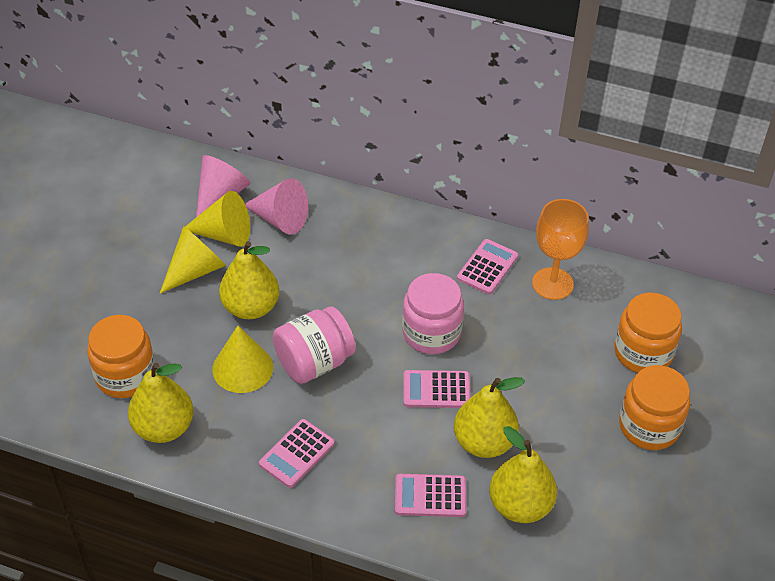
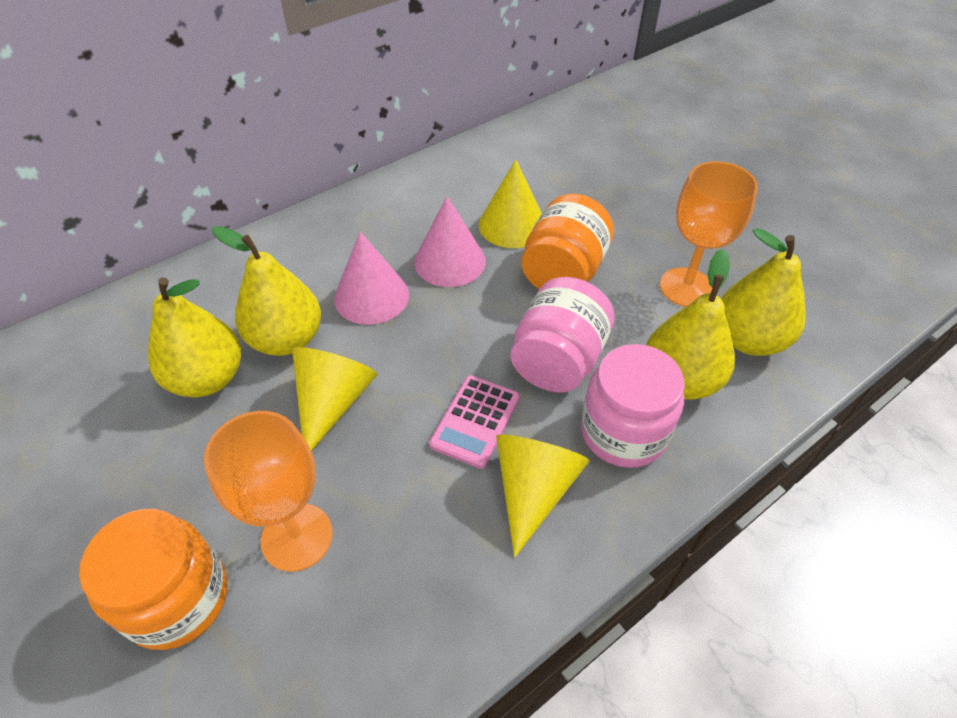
orange goblet: 1 -> 2
orange jar: 3 -> 2
pink calculator: 4 -> 1

